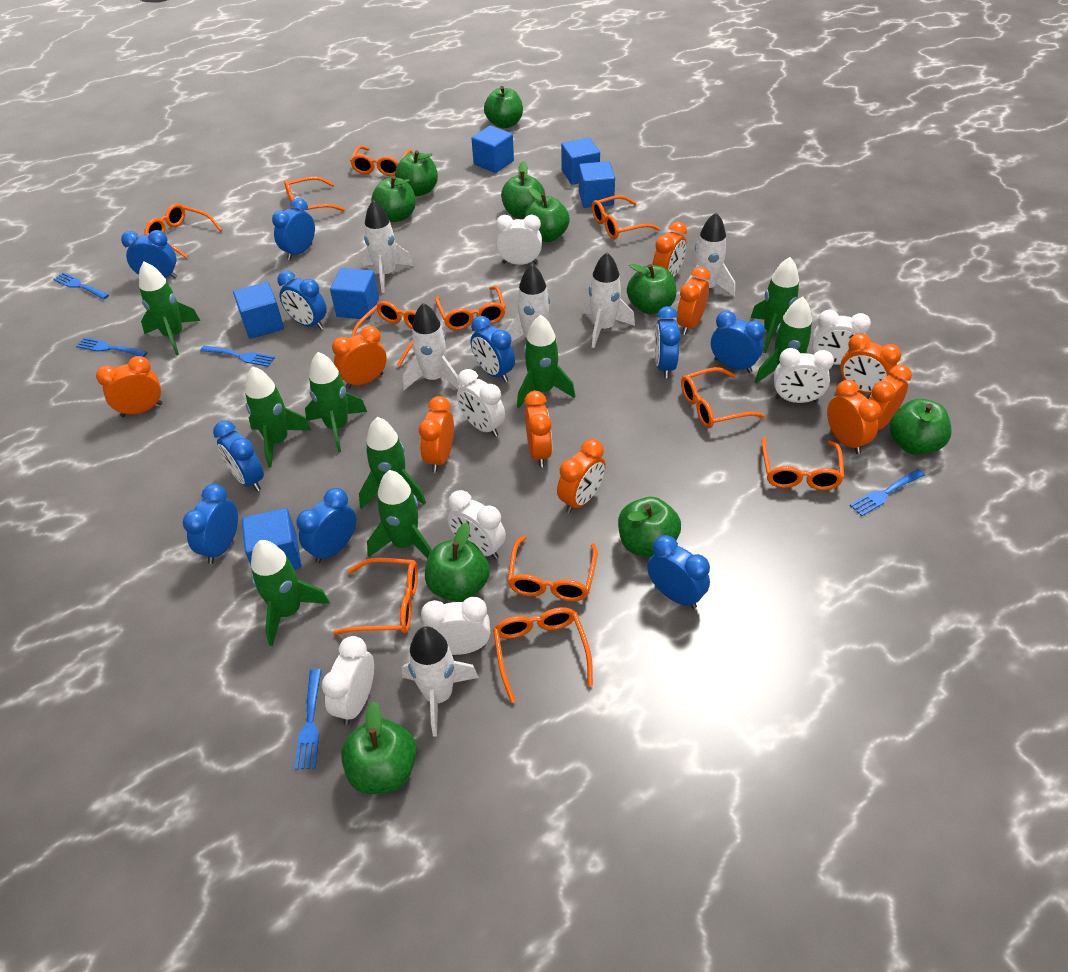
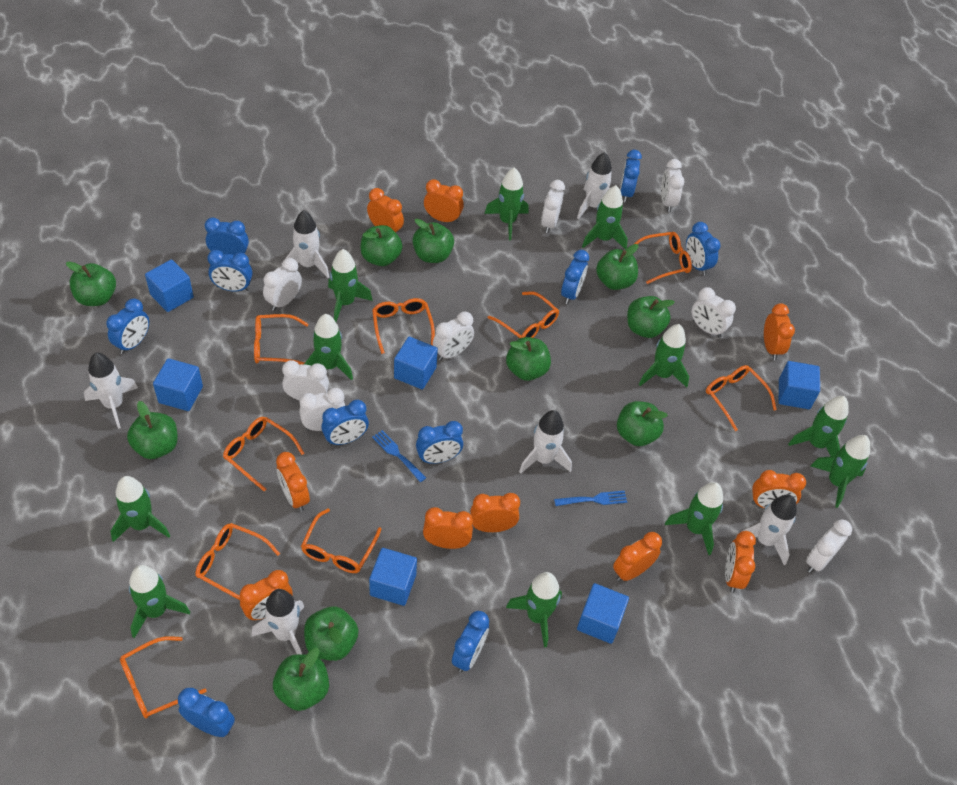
blue fork: 5 -> 2
green rocket: 9 -> 11
orange glasses: 11 -> 9
white clock: 7 -> 8

